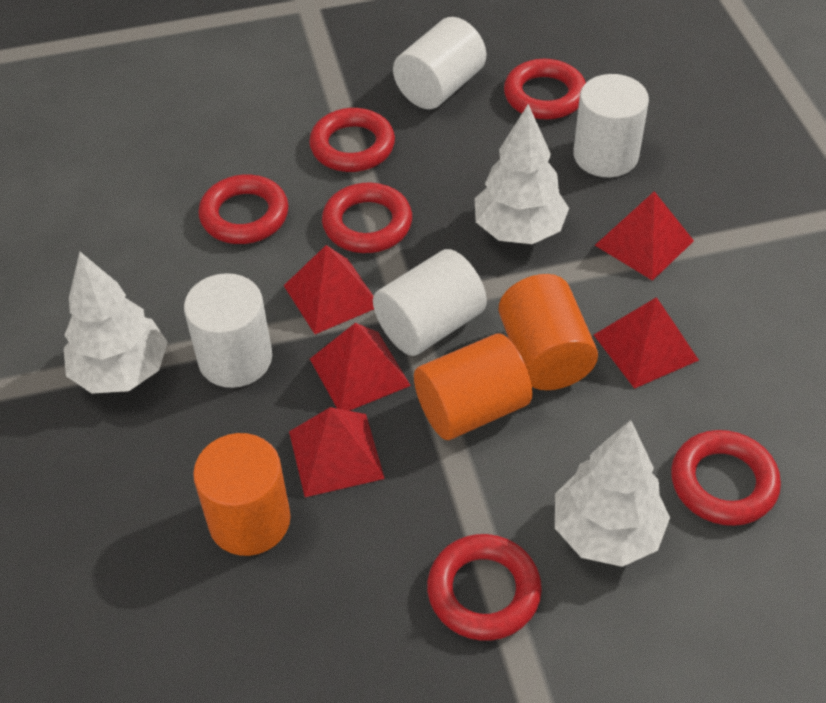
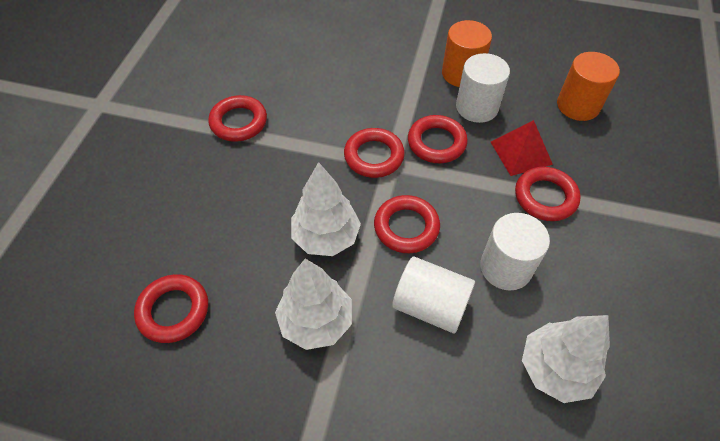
orange cylinder: 3 -> 2
red pyramid: 5 -> 1
white cylinder: 4 -> 3

